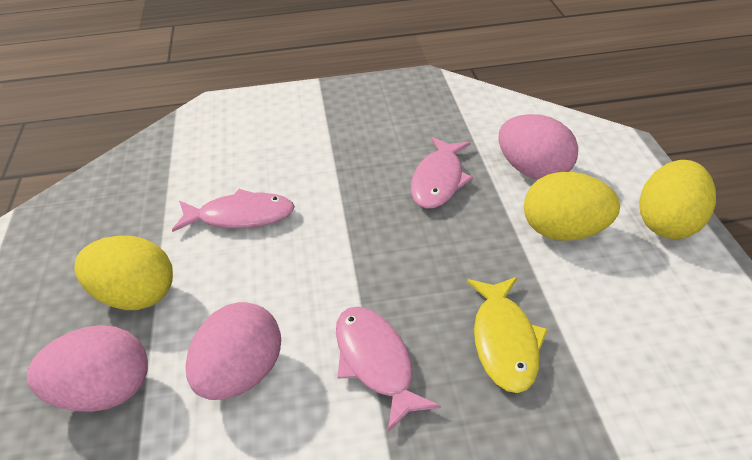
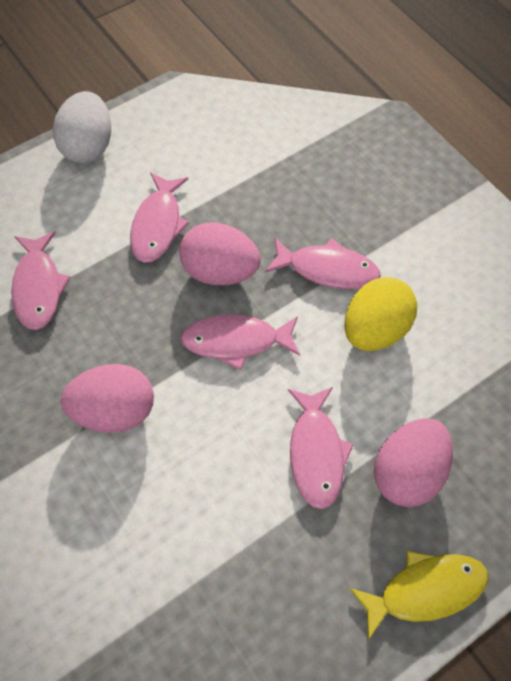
pink fish: 3 -> 5
white egg: 0 -> 1
yellow egg: 3 -> 1

